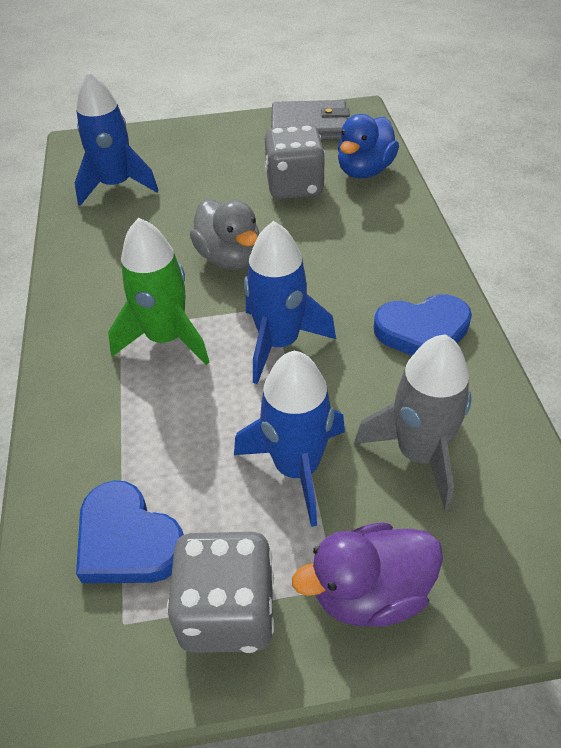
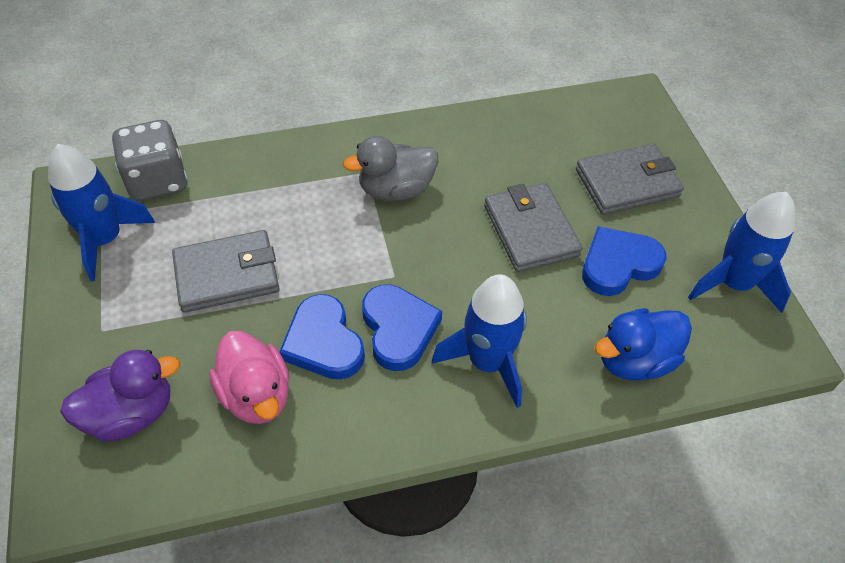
blue heart: 2 -> 3
green rocket: 1 -> 0
grey dice: 2 -> 1
grey rocket: 1 -> 0
grey wallet: 1 -> 3
pink duck: 0 -> 1

